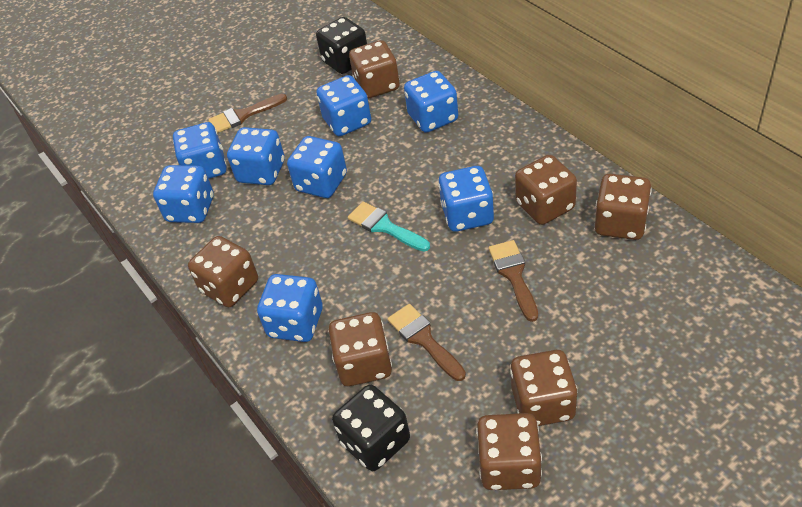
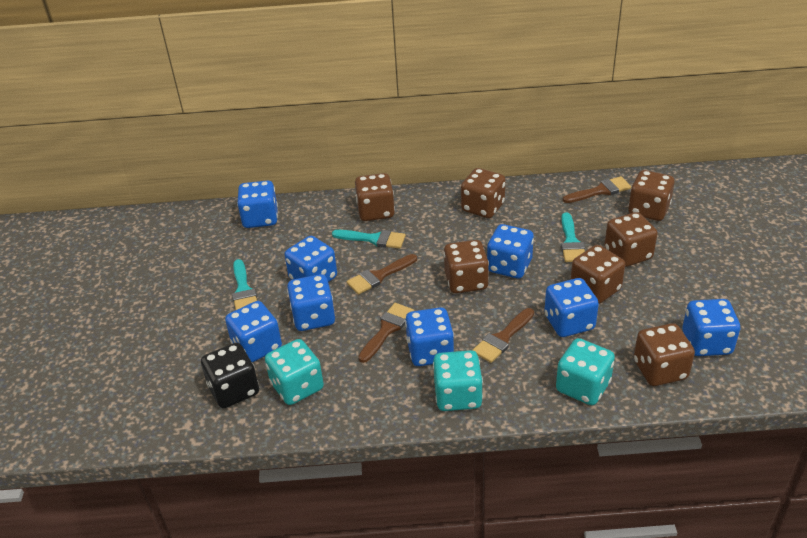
black dice: 2 -> 1
brown brush: 3 -> 4
turquoise brush: 1 -> 3
turquoise dice: 0 -> 3

